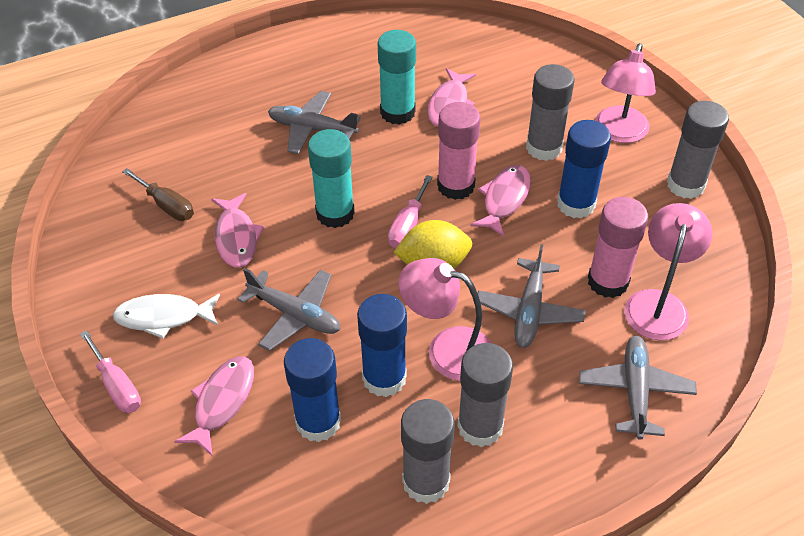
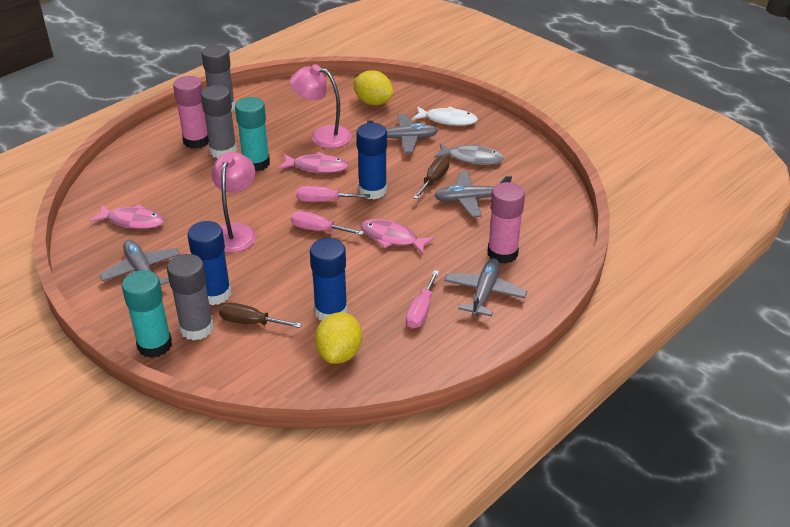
brown screwdriver: 1 -> 2
grey fish: 0 -> 1
grey glue stick: 4 -> 3
pink fish: 4 -> 3
pink lamp: 3 -> 2
pink screwdriver: 2 -> 3
yellow lemon: 1 -> 2

